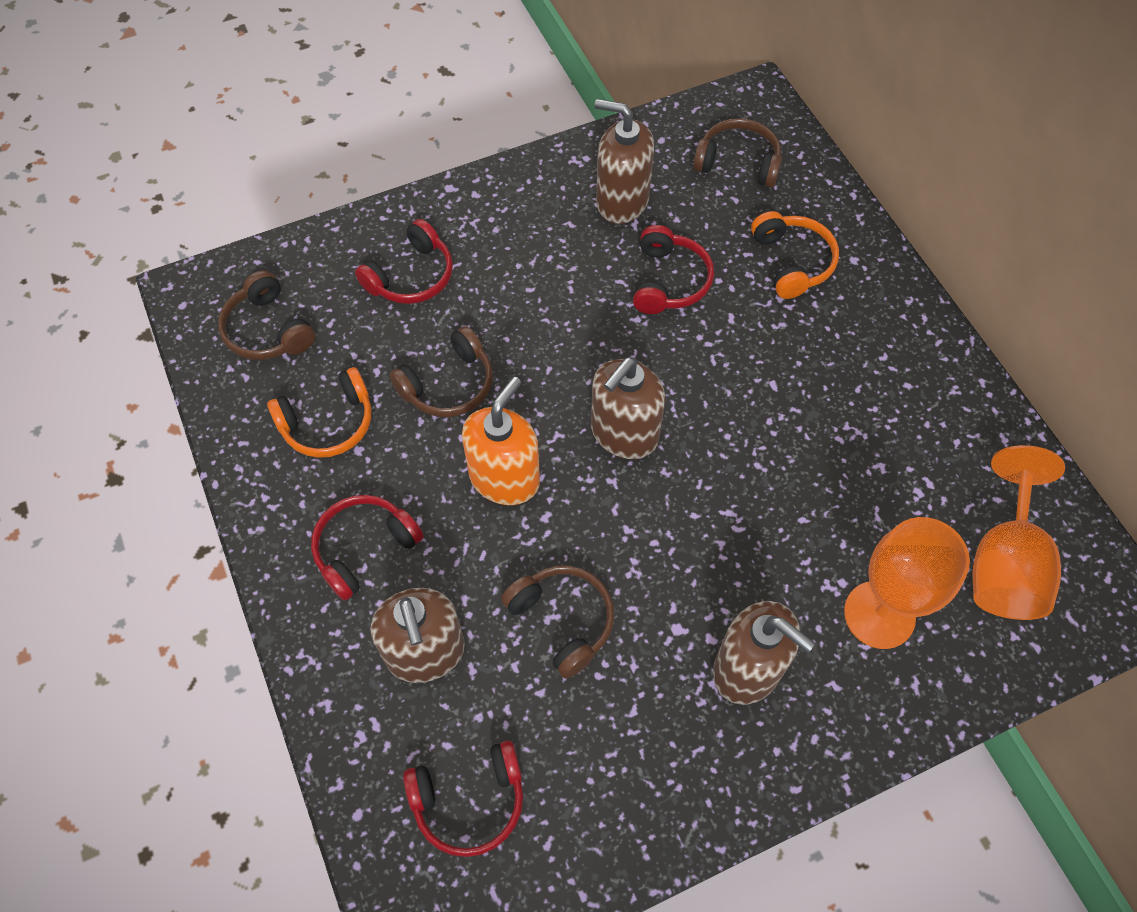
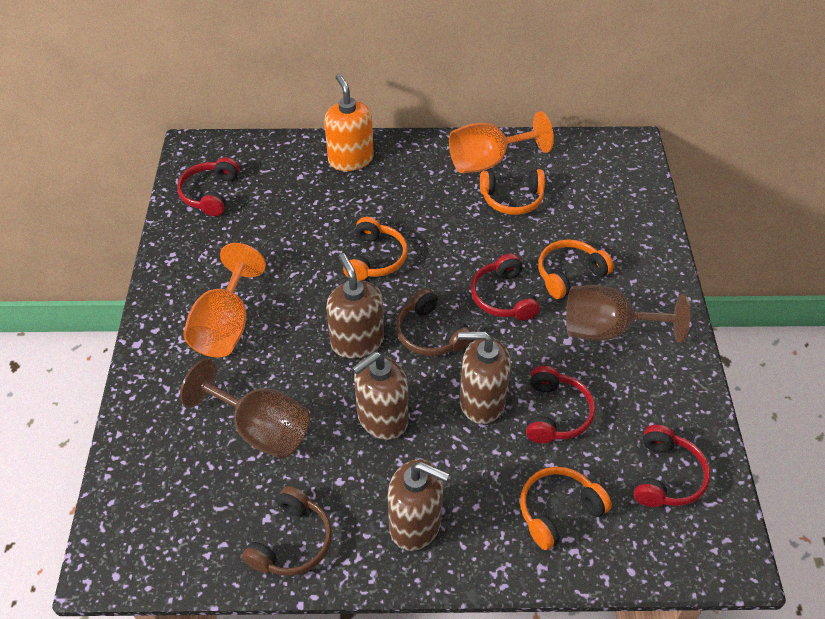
brown goblet: 0 -> 2
brown headphones: 4 -> 2
orange headphones: 2 -> 4

